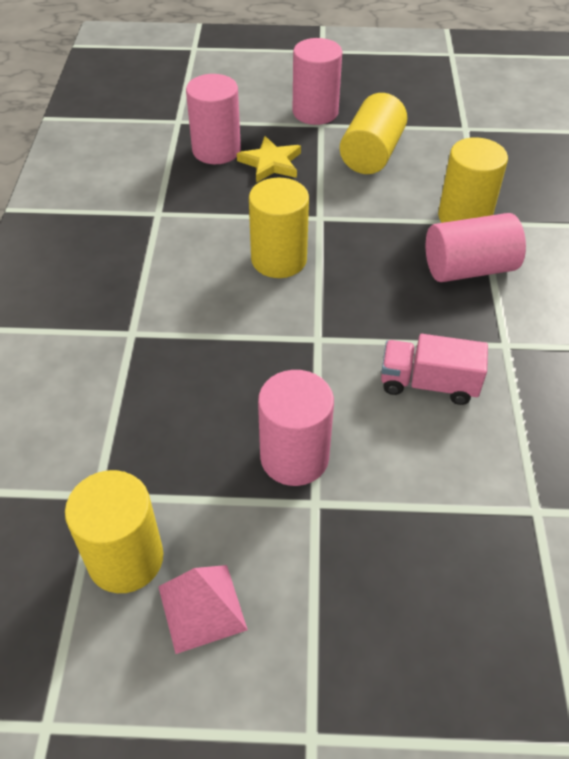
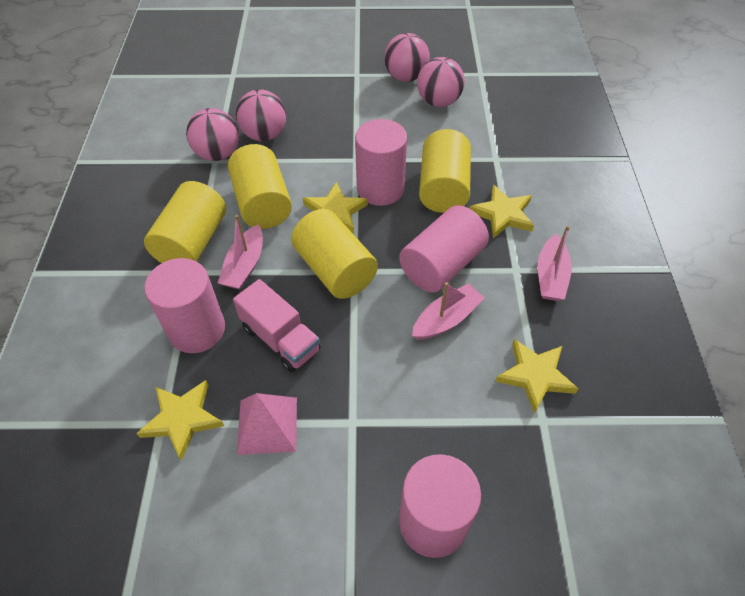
pink ball: 0 -> 4
pink boat: 0 -> 3
yellow star: 1 -> 4

